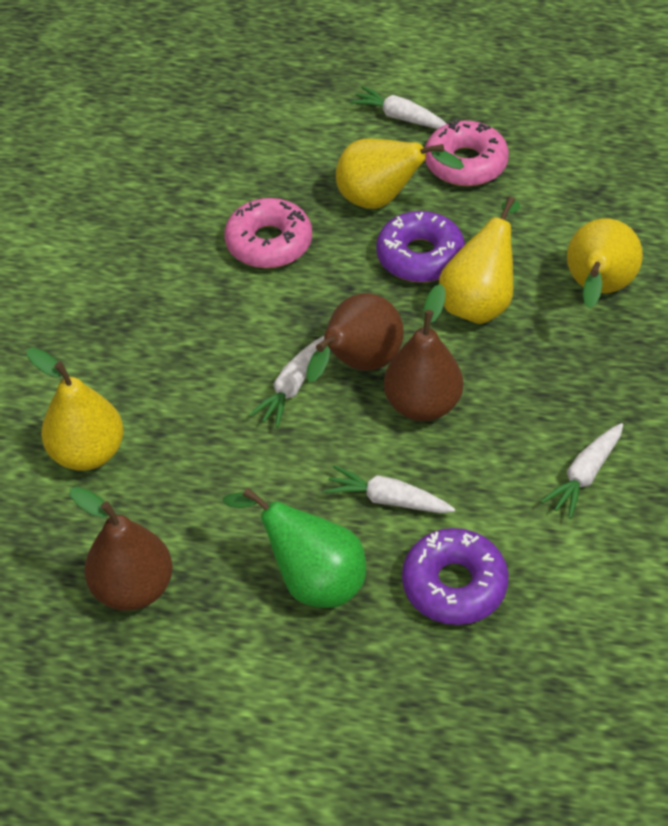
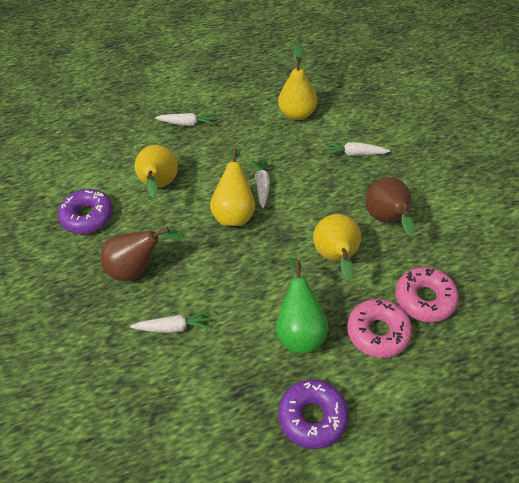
brown pear: 3 -> 2

